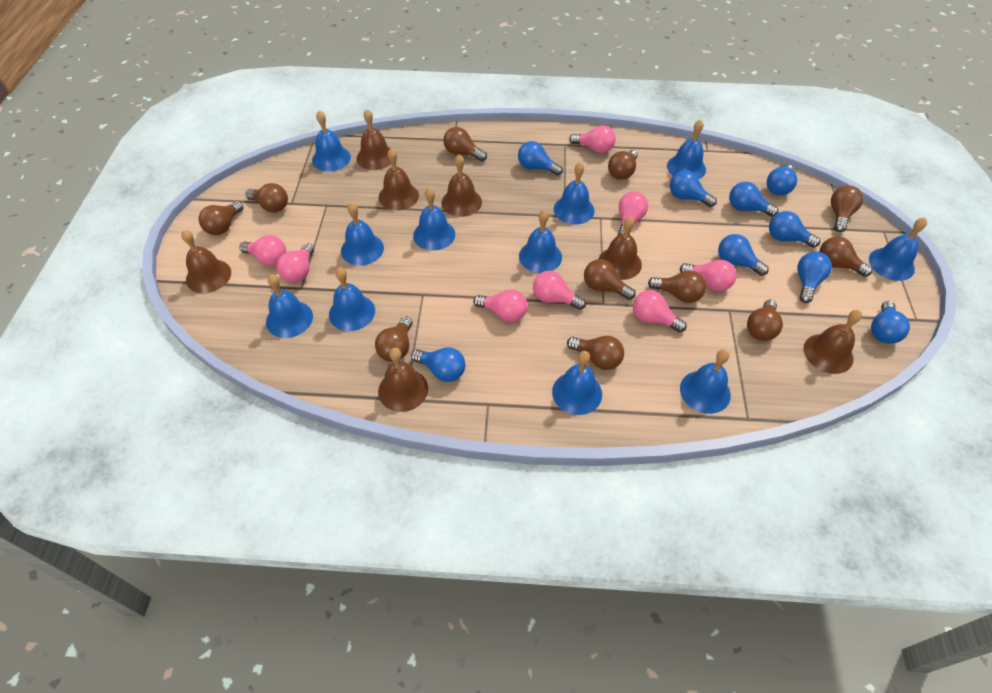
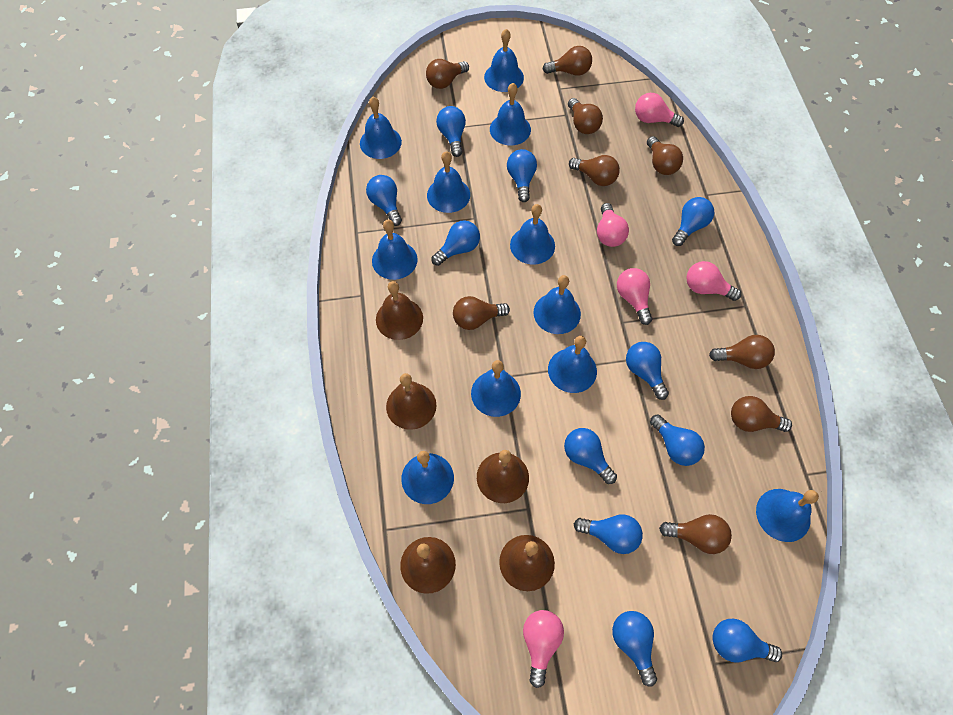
blue light bulb: 9 -> 11
brown bell: 7 -> 5
brown light bulb: 11 -> 9
pink light bulb: 8 -> 5

